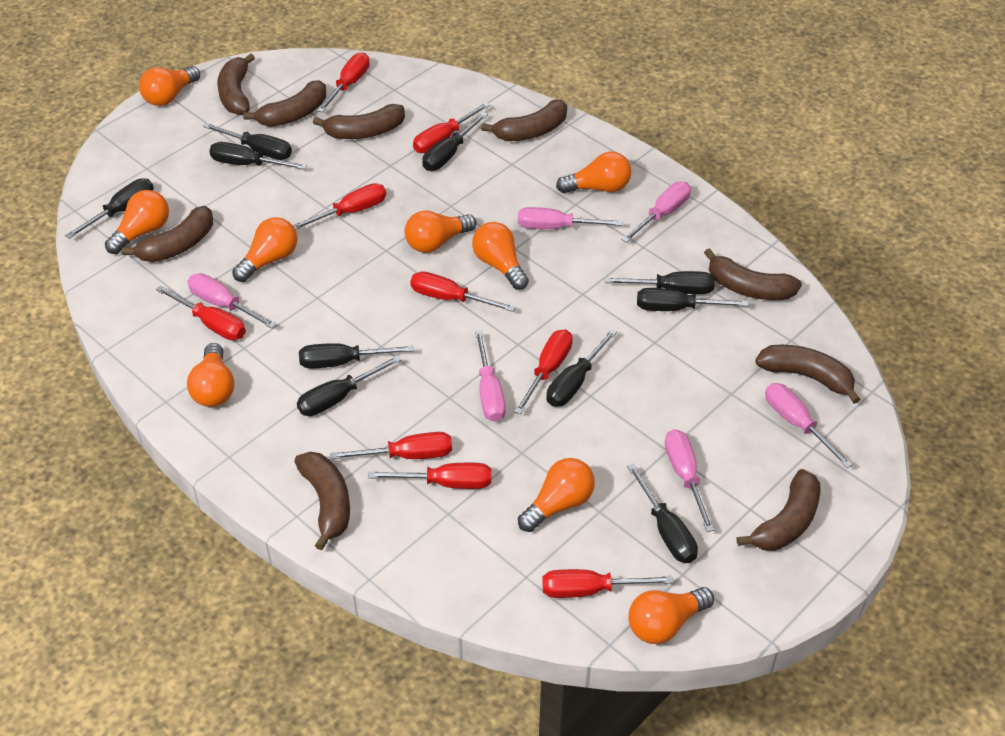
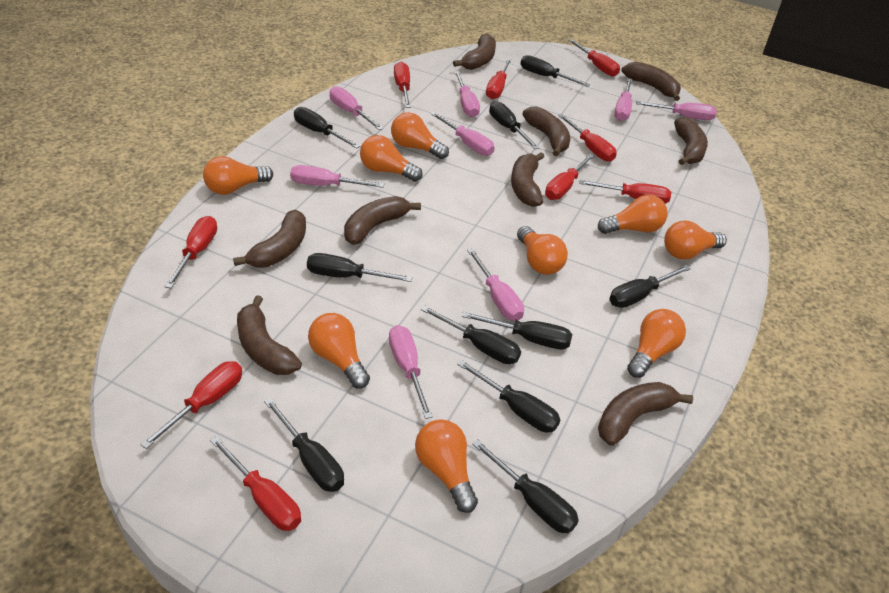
pink screwdriver: 6 -> 8

